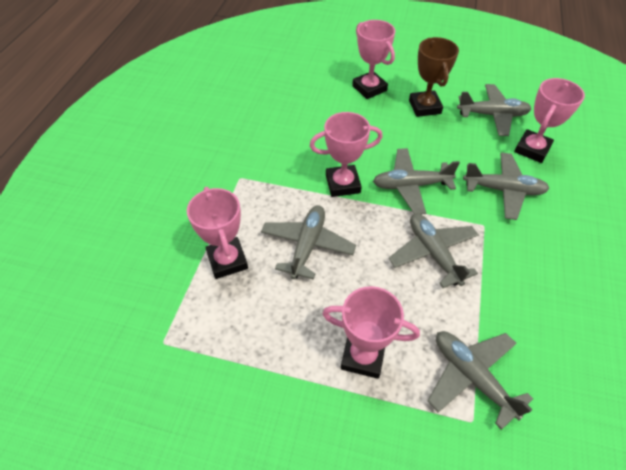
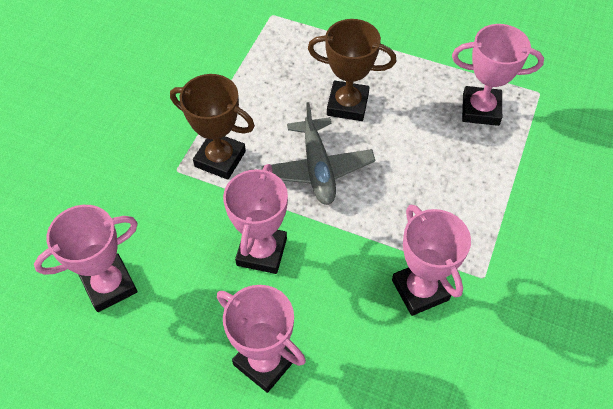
brown trophy: 1 -> 2
grey plane: 6 -> 1

